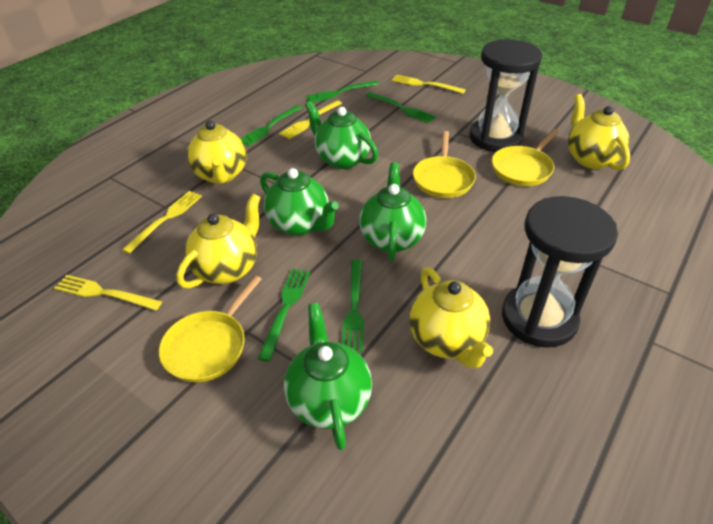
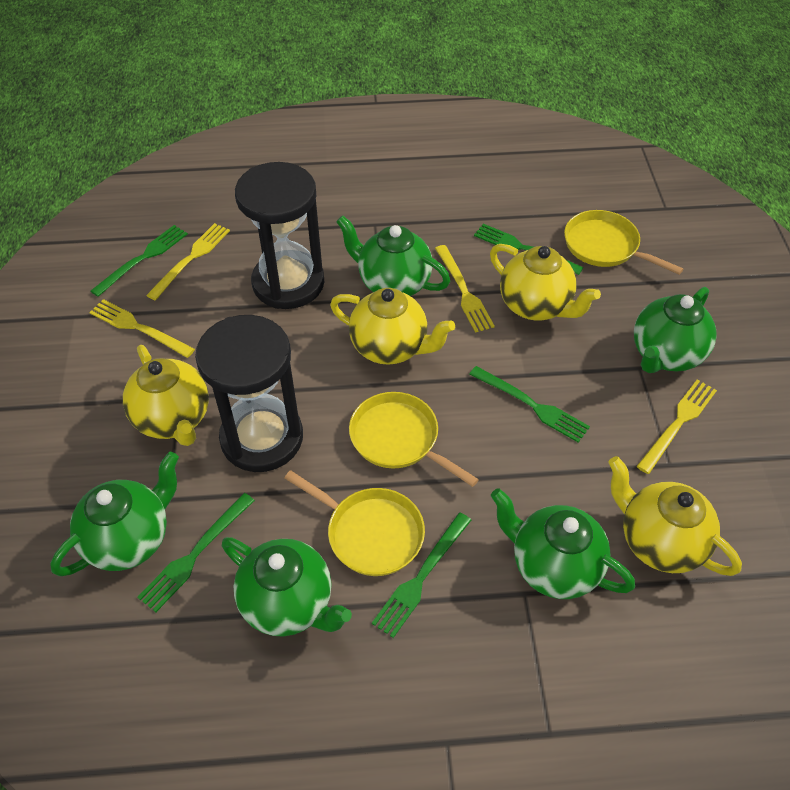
green teapot: 4 -> 5

